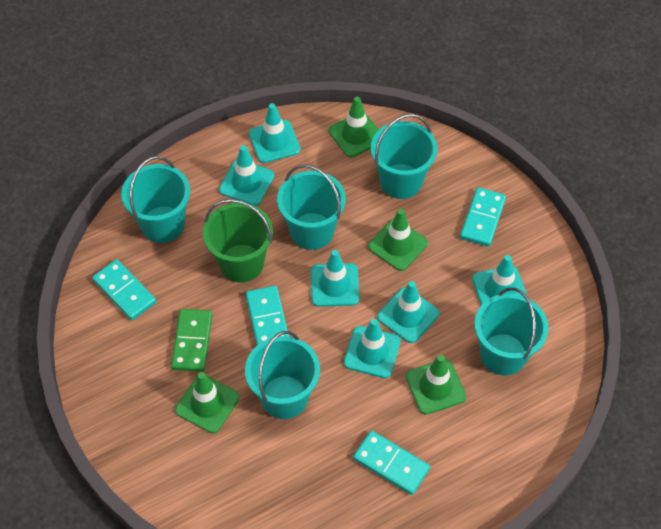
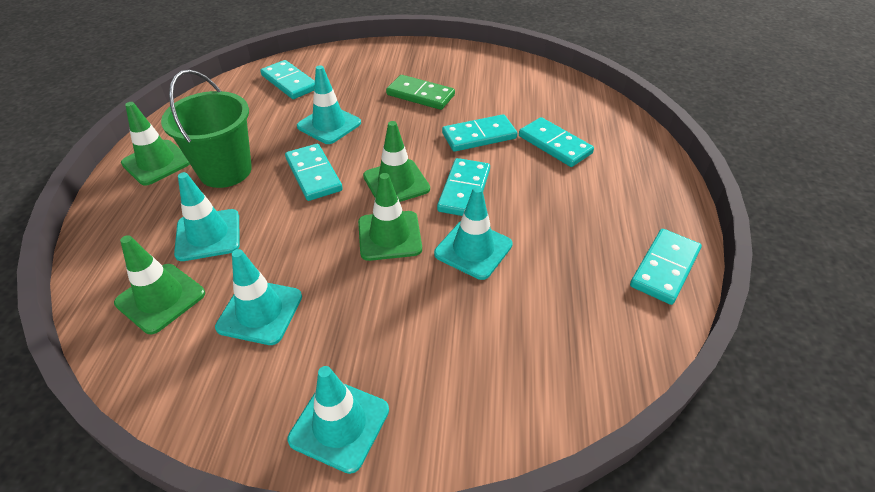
turquoise bucket: 5 -> 0
turquoise domino: 4 -> 6
turquoise traffic cone: 6 -> 5

